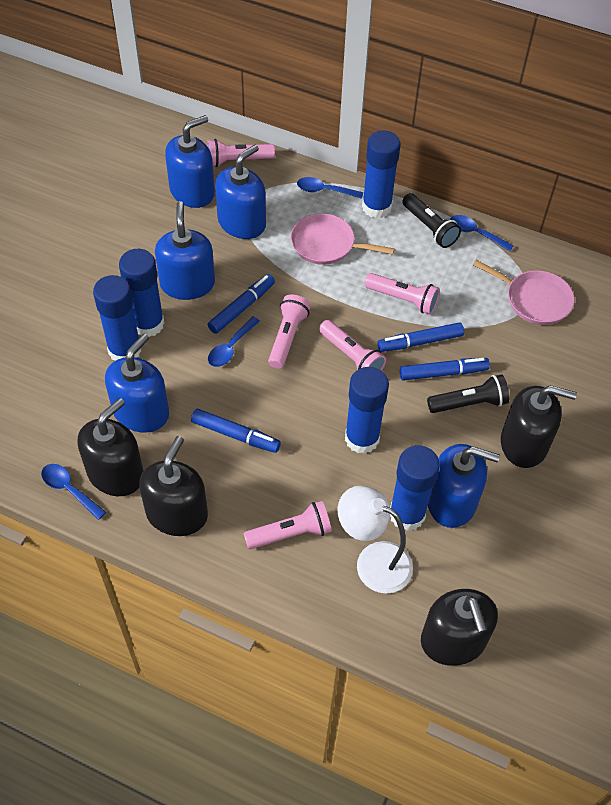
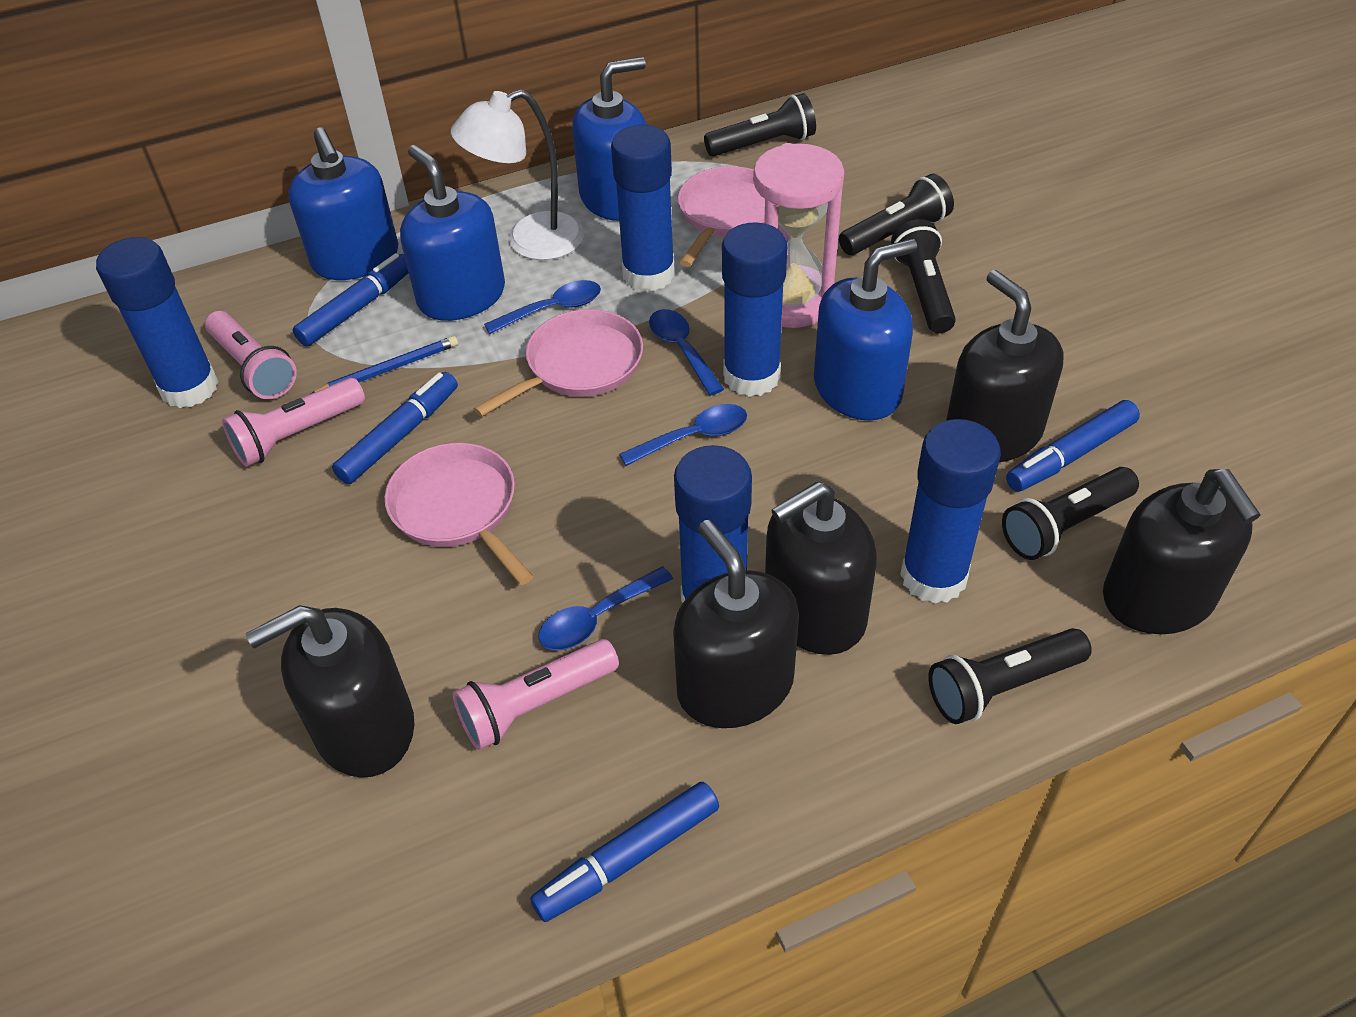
black flashlight: 2 -> 5
black soap dispenser: 4 -> 5
blue pencil: 0 -> 1
blue soap dispenser: 5 -> 4
pink flashlight: 5 -> 3
pink hourglass: 0 -> 1
pink pan: 2 -> 3

